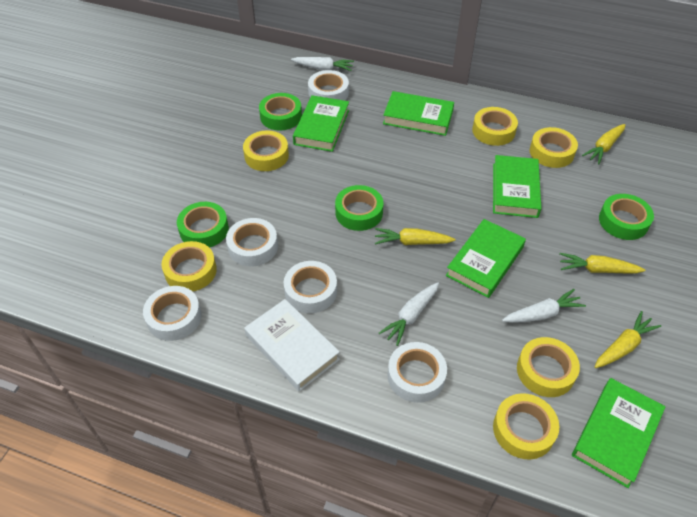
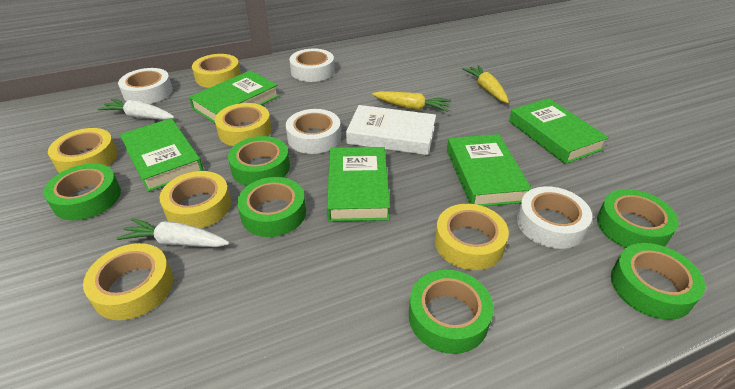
green tape: 4 -> 6
white carrot: 3 -> 2
white tape: 5 -> 4
yellow carrot: 4 -> 2

